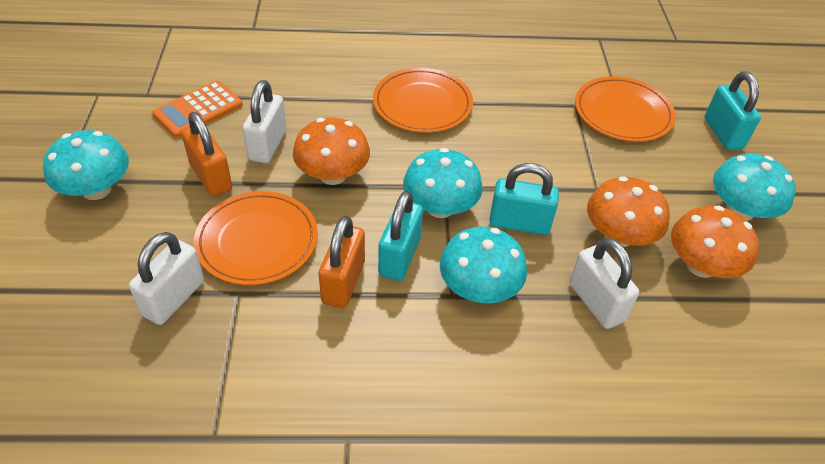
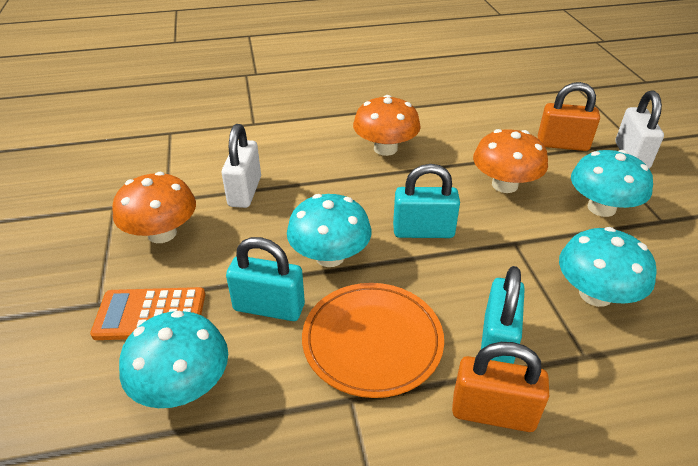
orange plate: 3 -> 1
white padlock: 3 -> 2

